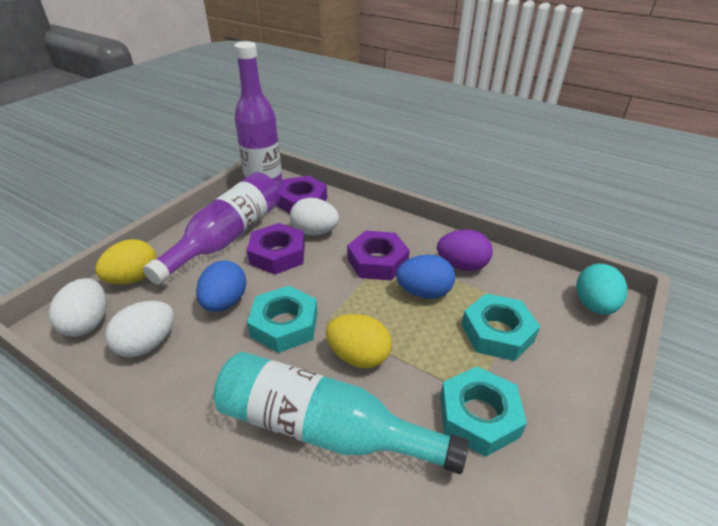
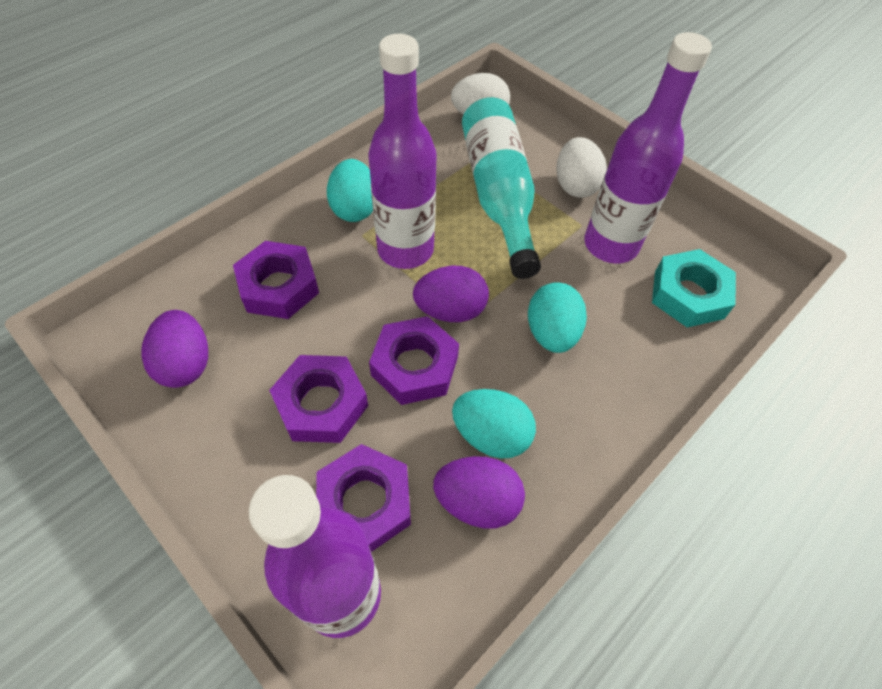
blue egg: 2 -> 0
purple bottle: 2 -> 3
purple egg: 1 -> 3
purple nut: 3 -> 4
turquoise egg: 1 -> 3
turquoise nut: 3 -> 1
white egg: 3 -> 2
yellow egg: 2 -> 0

